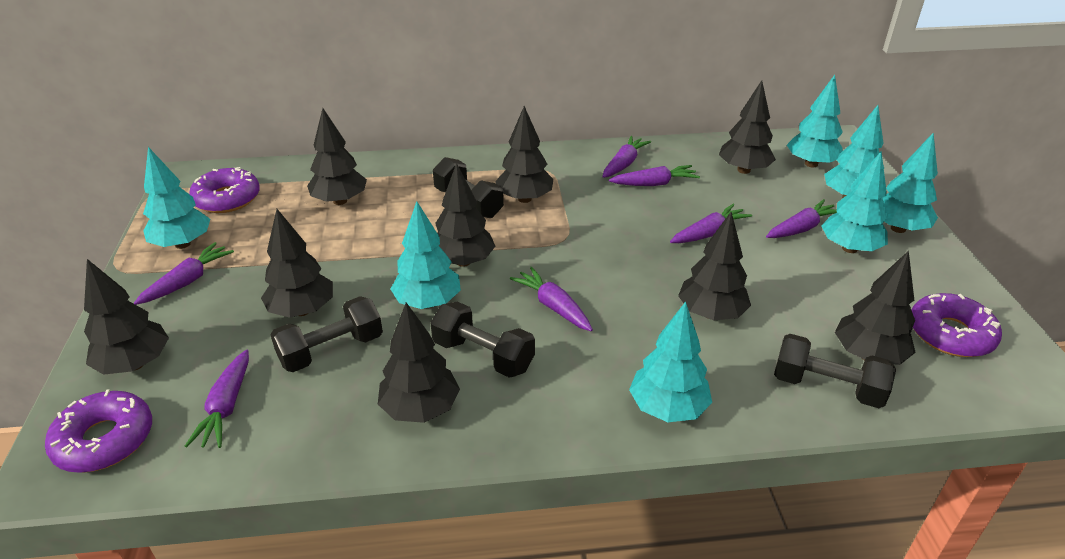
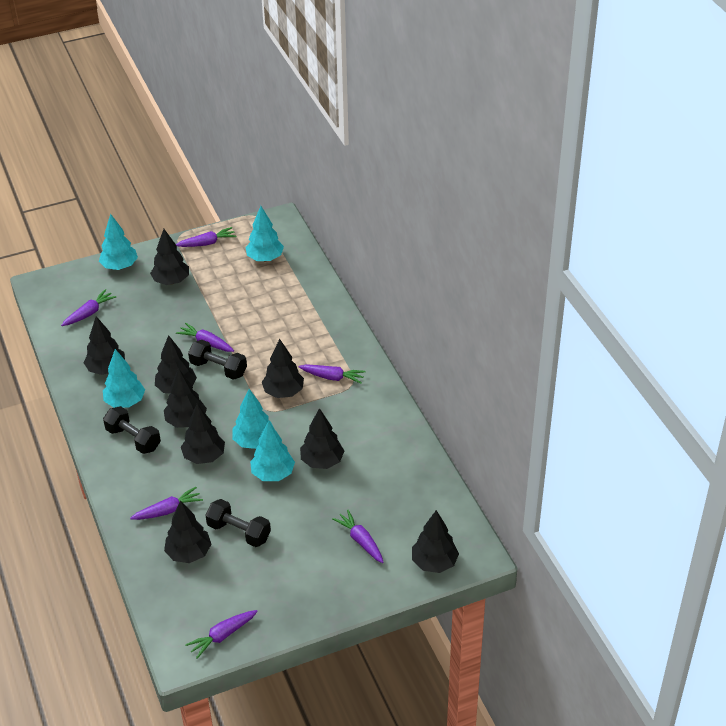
black dumbbell: 4 -> 3
purple donut: 3 -> 0
turquoise tree: 7 -> 5

